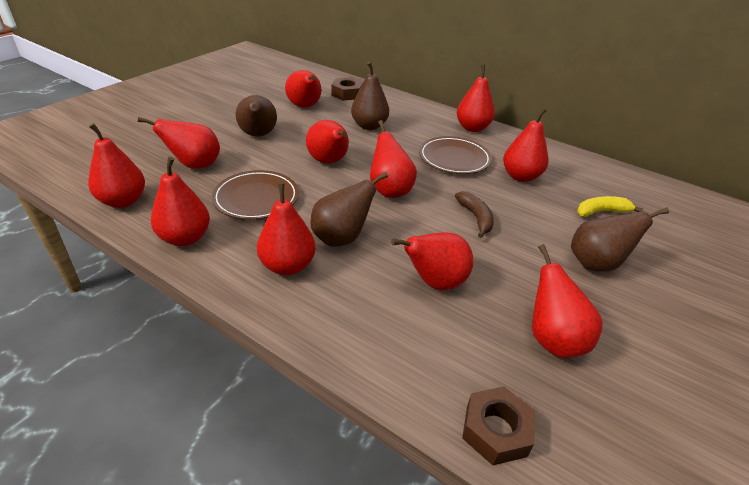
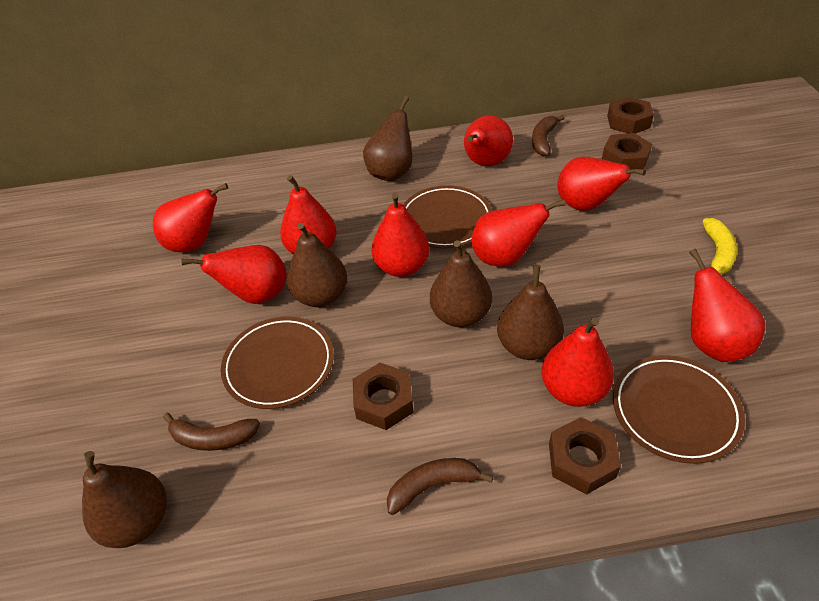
brown banana: 1 -> 3
brown nut: 2 -> 4
brown pear: 4 -> 5
brown plate: 2 -> 3
red pear: 11 -> 9

